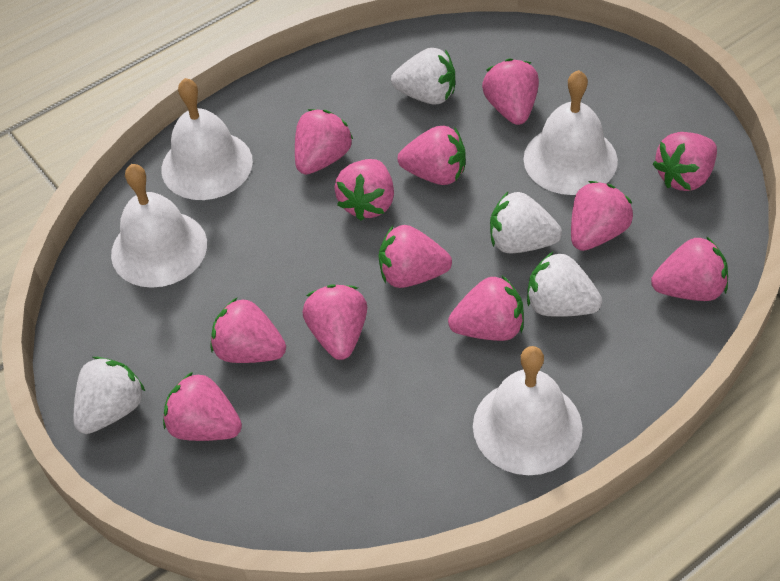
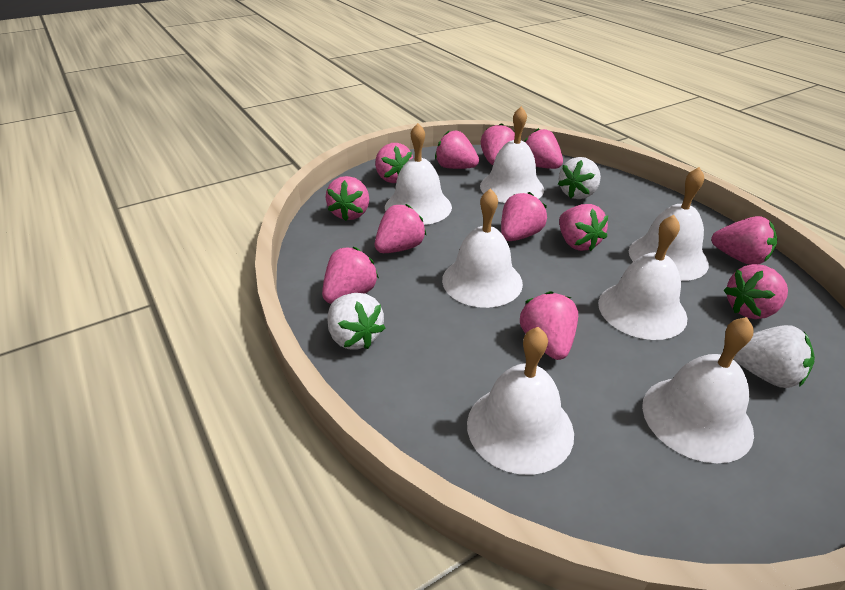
white bell: 4 -> 7
white strawberry: 4 -> 3

